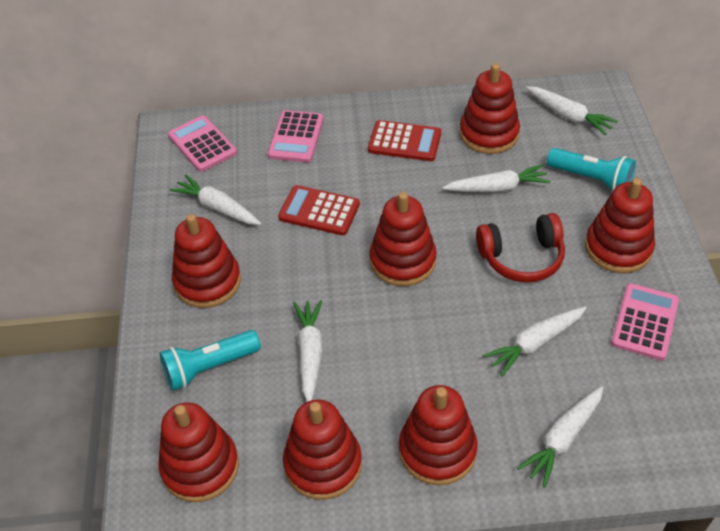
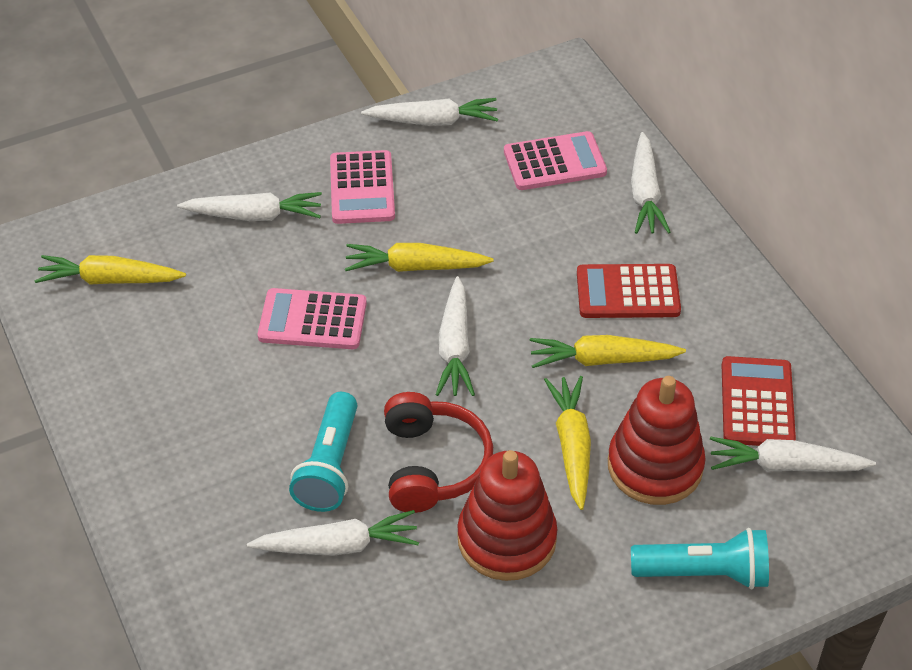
red stacking toy: 7 -> 2
yellow carrot: 0 -> 4

